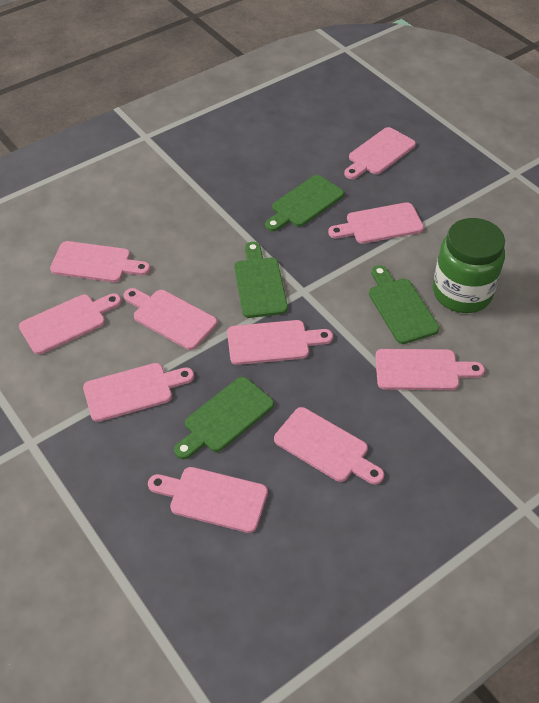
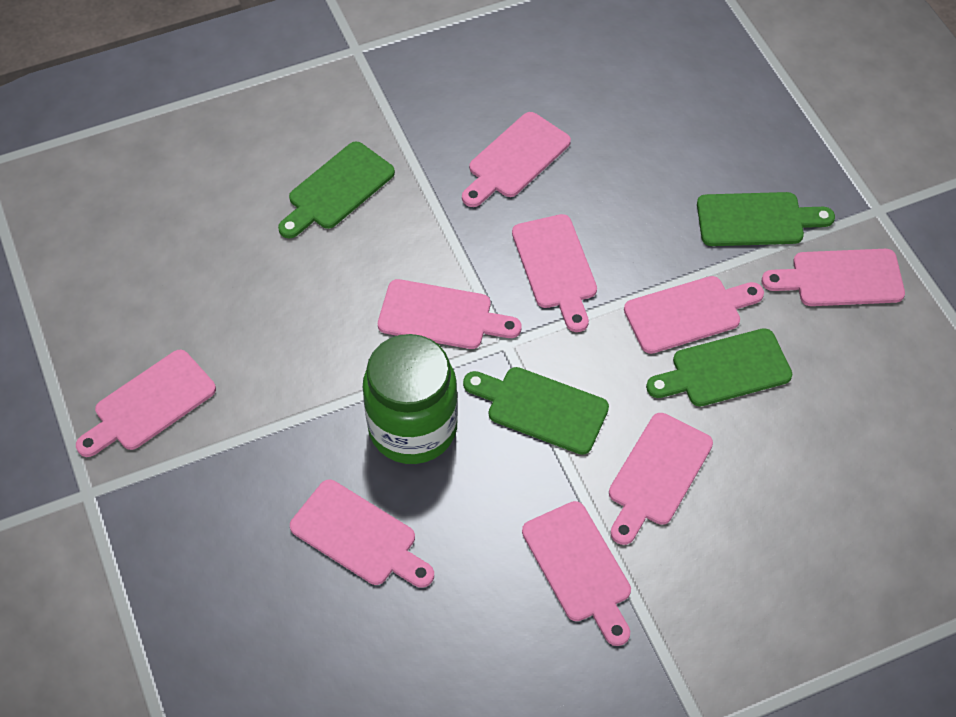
pink cutting board: 10 -> 9

